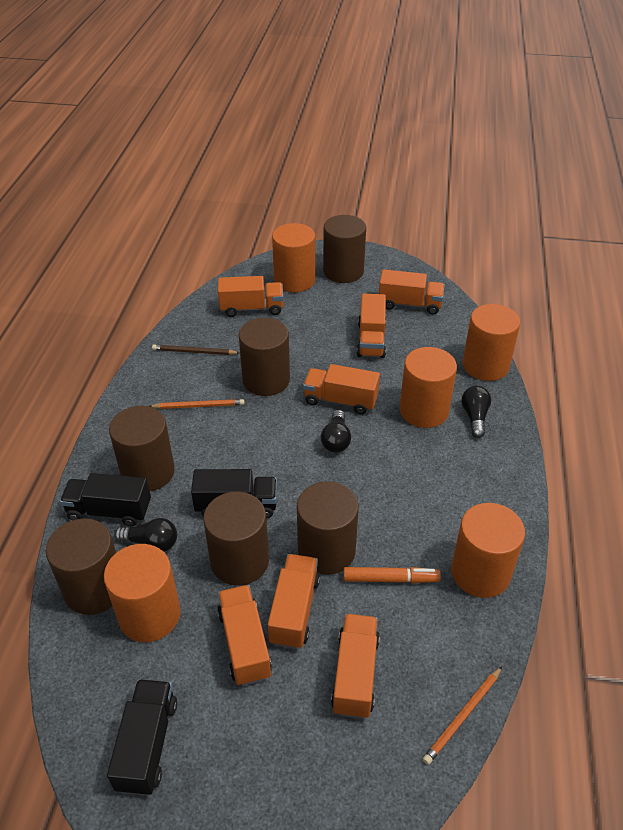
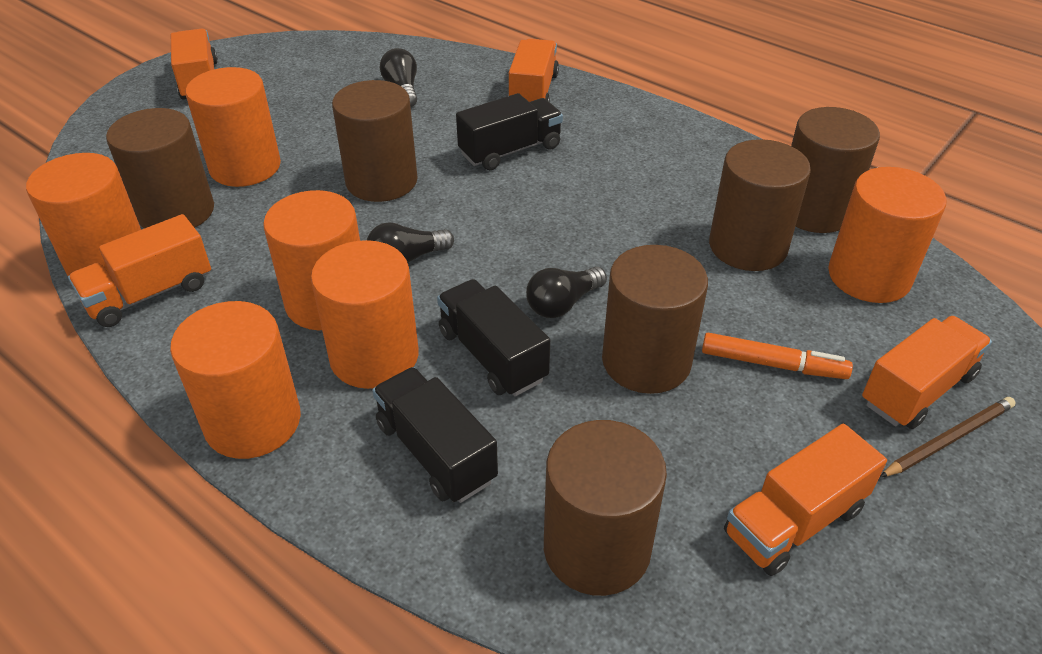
orange cylinder: 5 -> 6
orange pencil: 2 -> 0
orange truck: 7 -> 5

